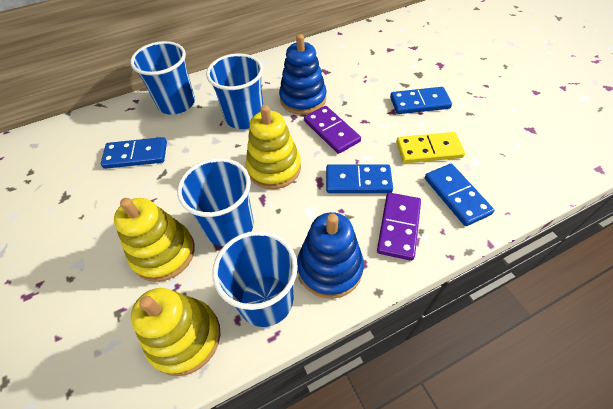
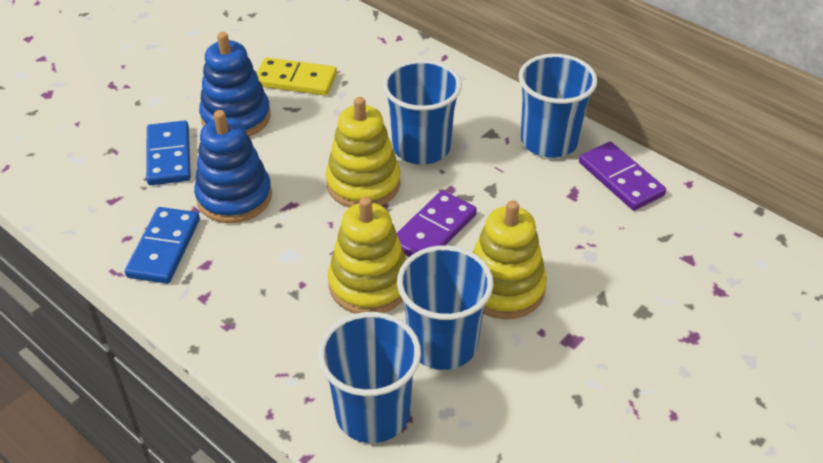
blue domino: 4 -> 2

